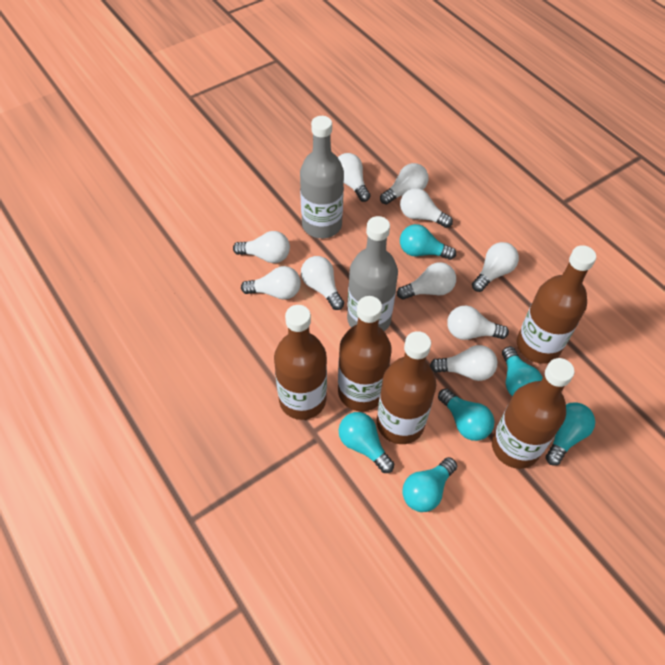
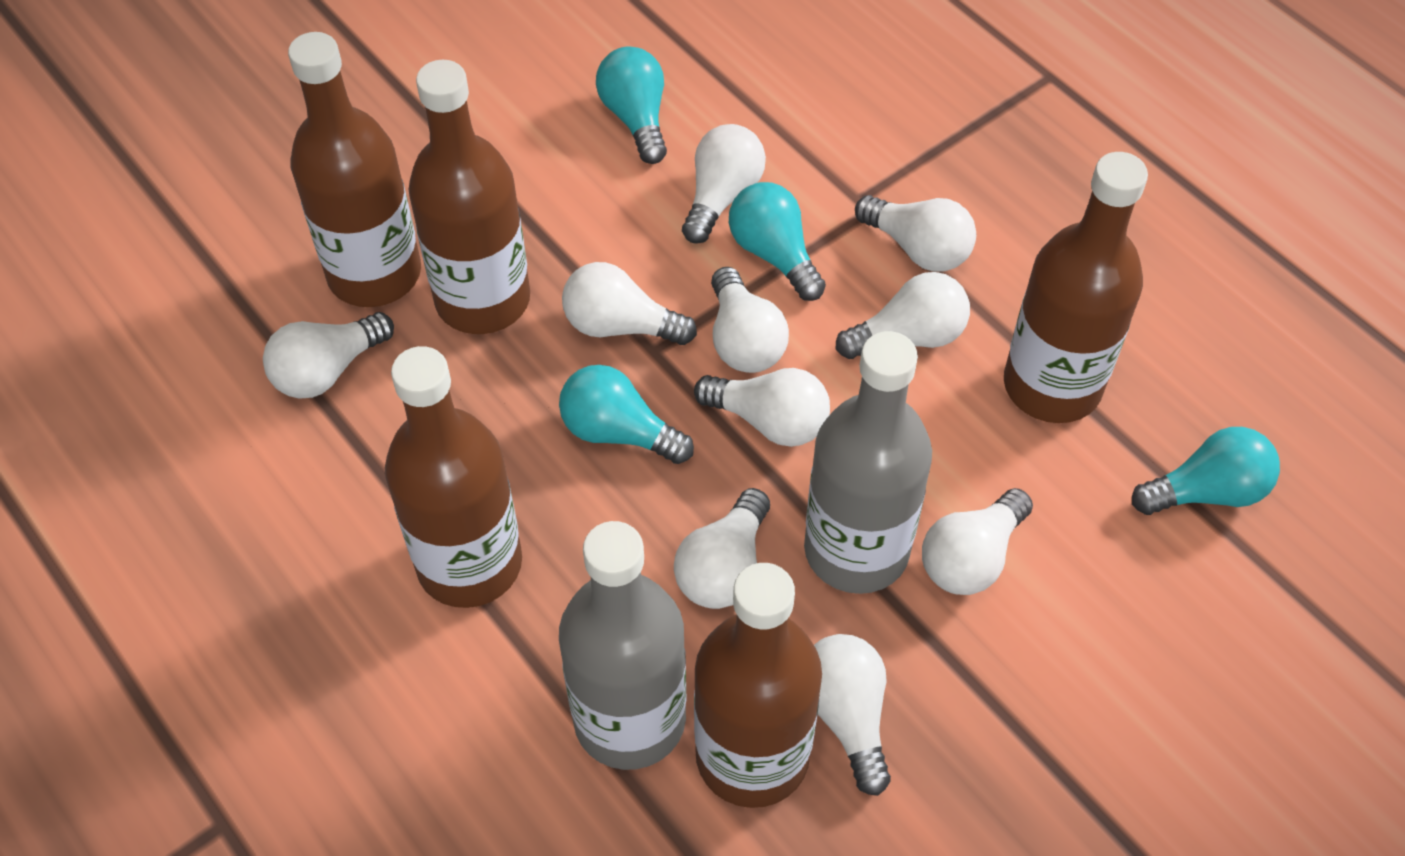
turquoise light bulb: 6 -> 4

